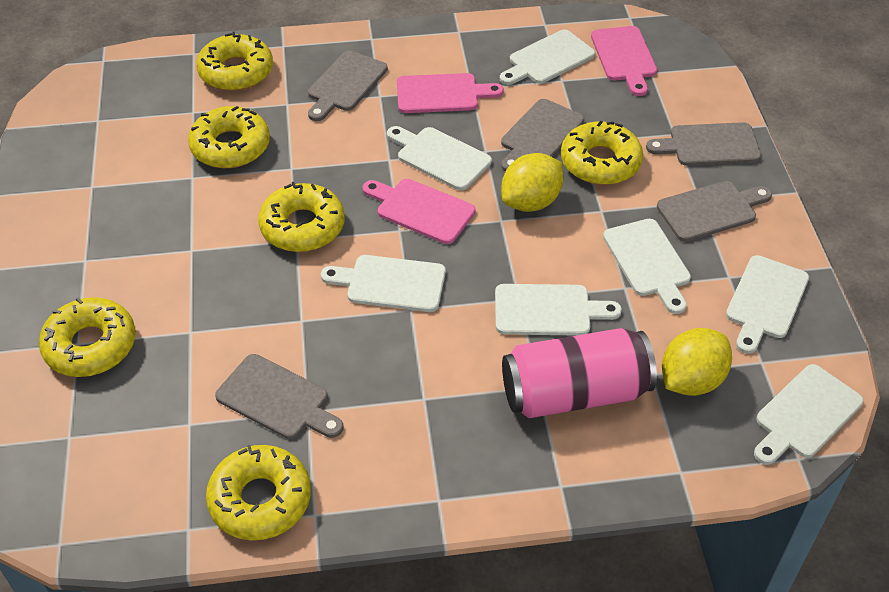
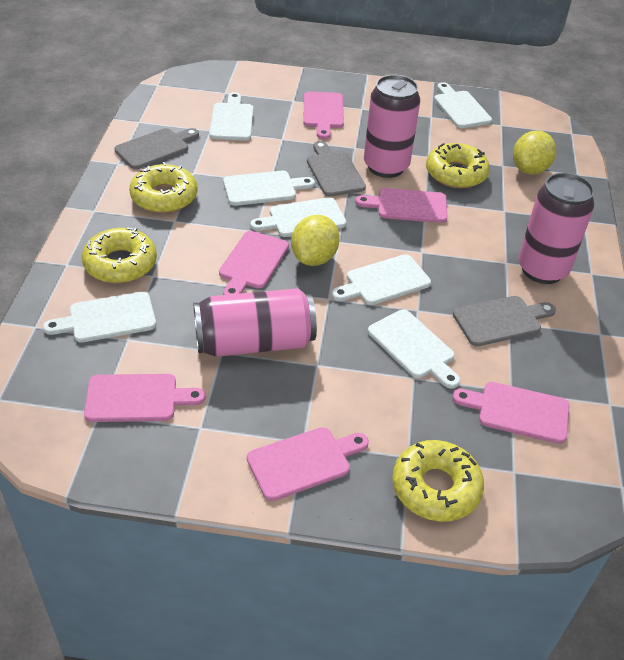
grey cutting board: 5 -> 3
pink can: 1 -> 3
pink cutting board: 3 -> 6
yellow donut: 6 -> 4

